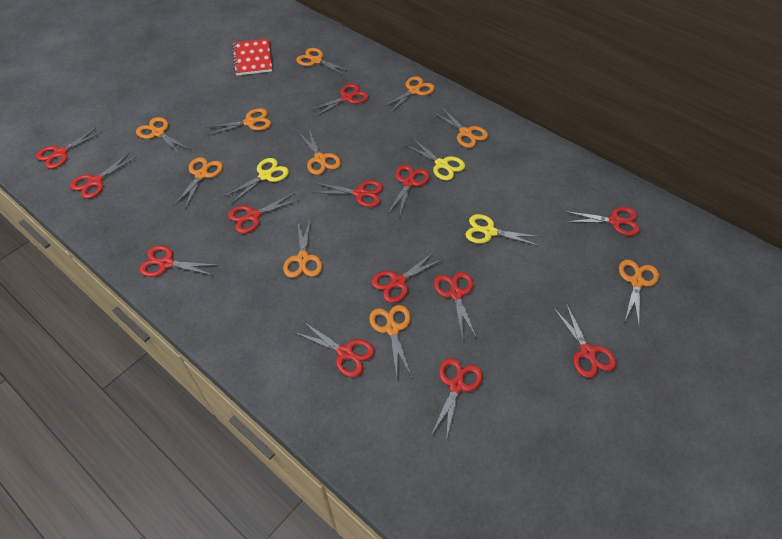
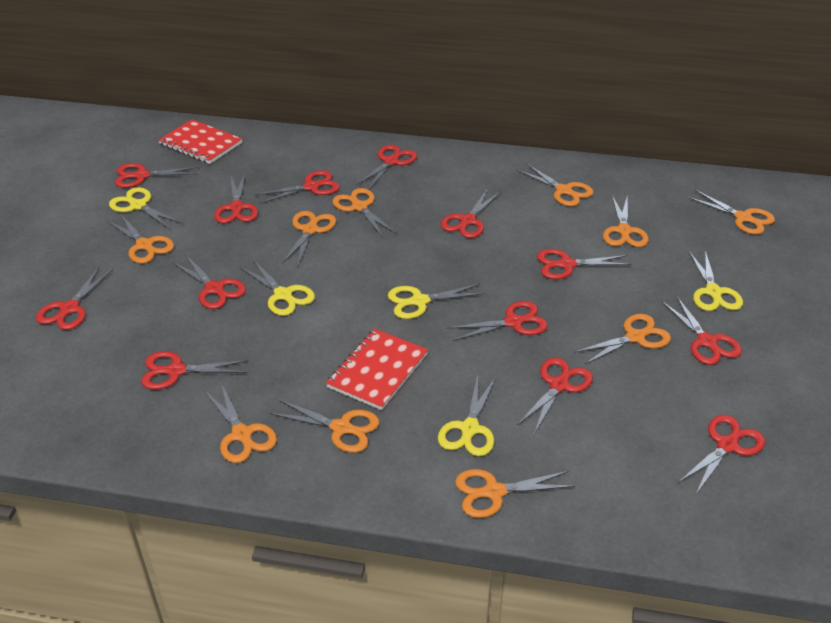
red notebook: 1 -> 2
yellow scissors: 3 -> 5

